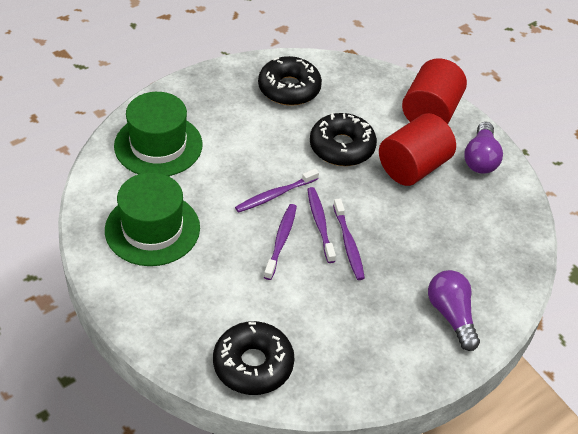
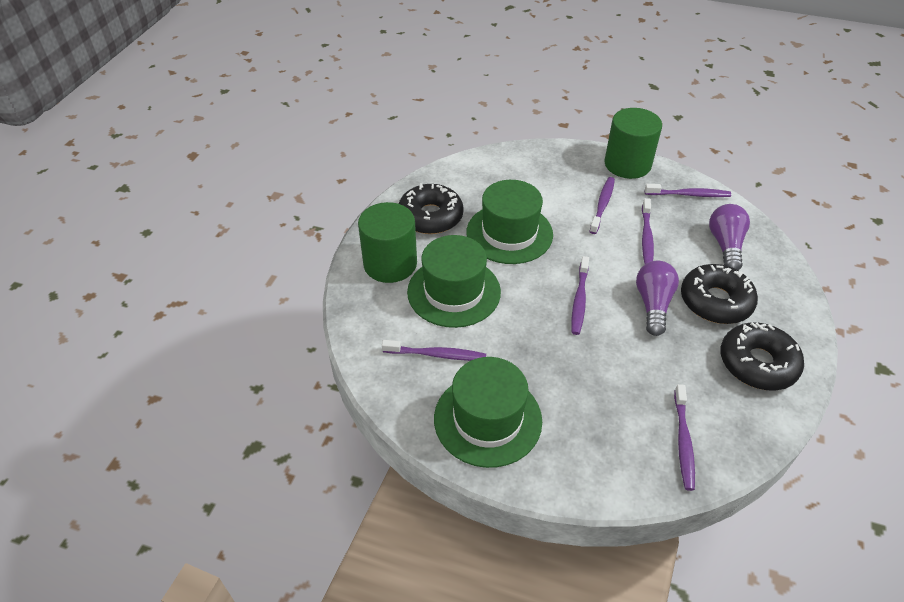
green cylinder: 0 -> 2
green hat: 2 -> 3
purple toothbrush: 4 -> 6
red cylinder: 2 -> 0

